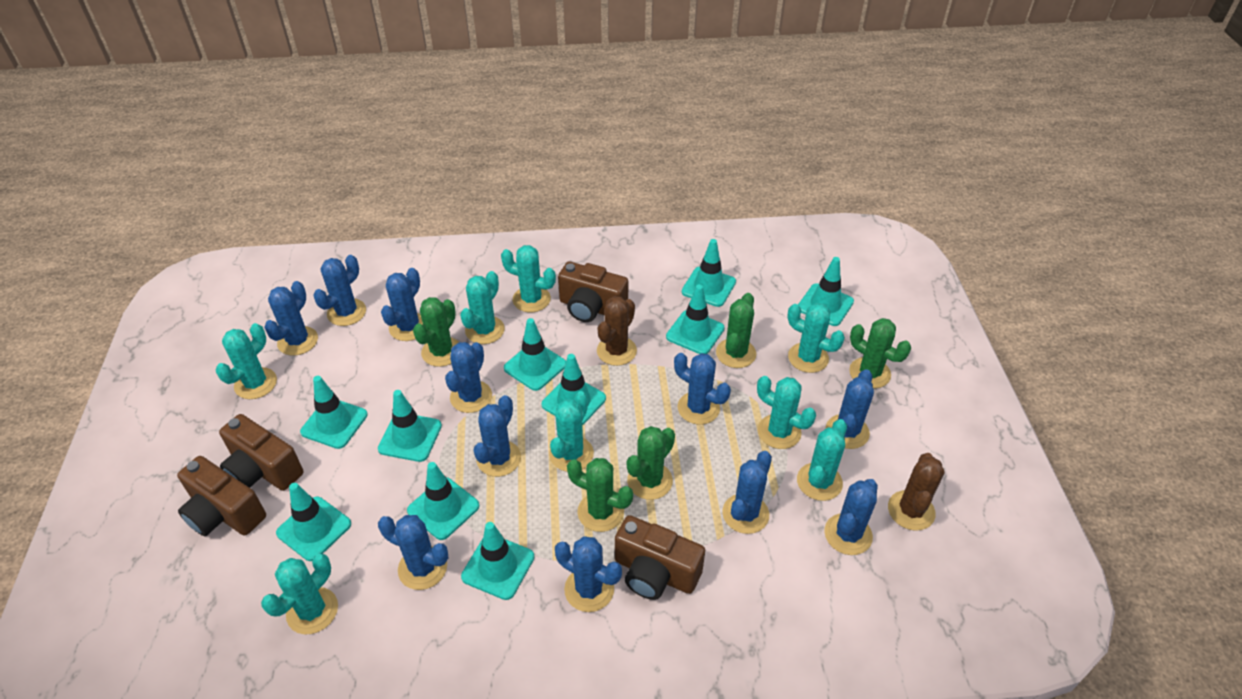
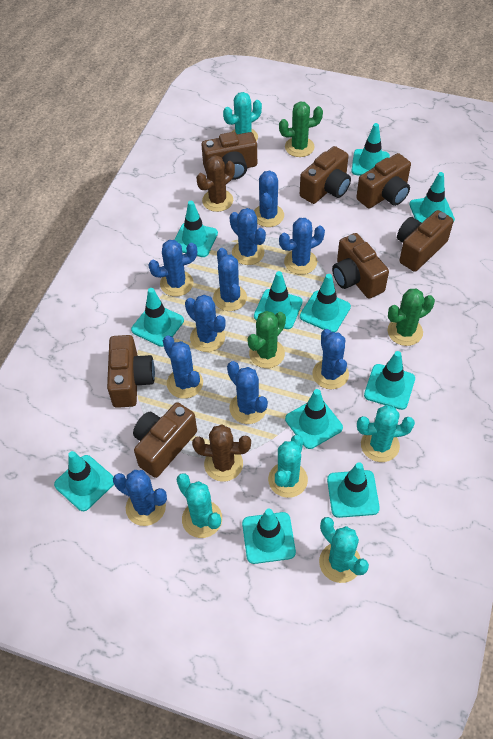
blue cactus: 11 -> 10
brown camera: 4 -> 7
green cactus: 5 -> 3
turquoise cactus: 8 -> 5
turquoise traffic cone: 10 -> 11

